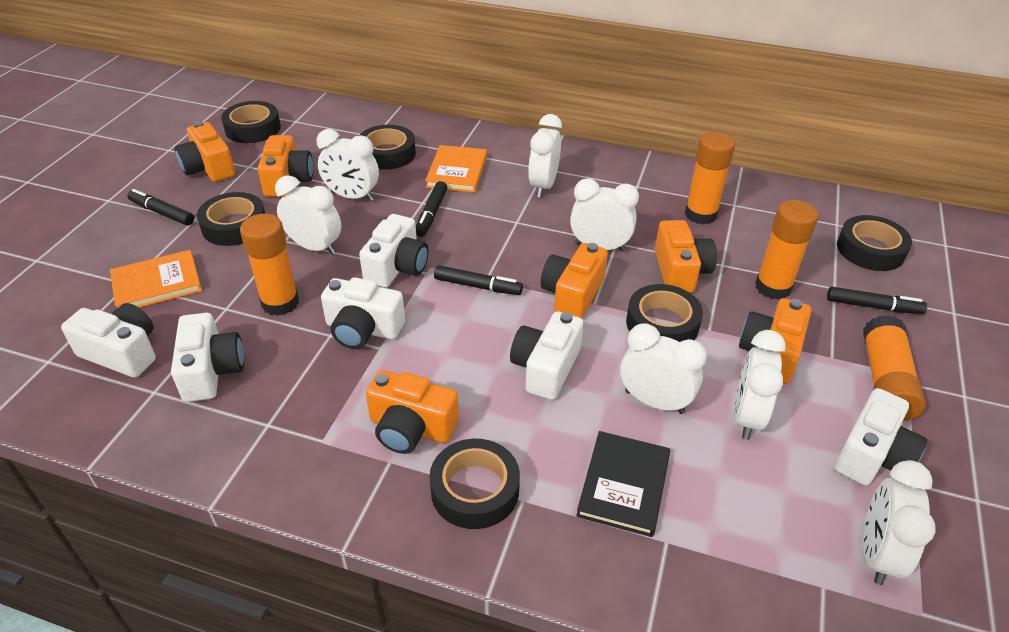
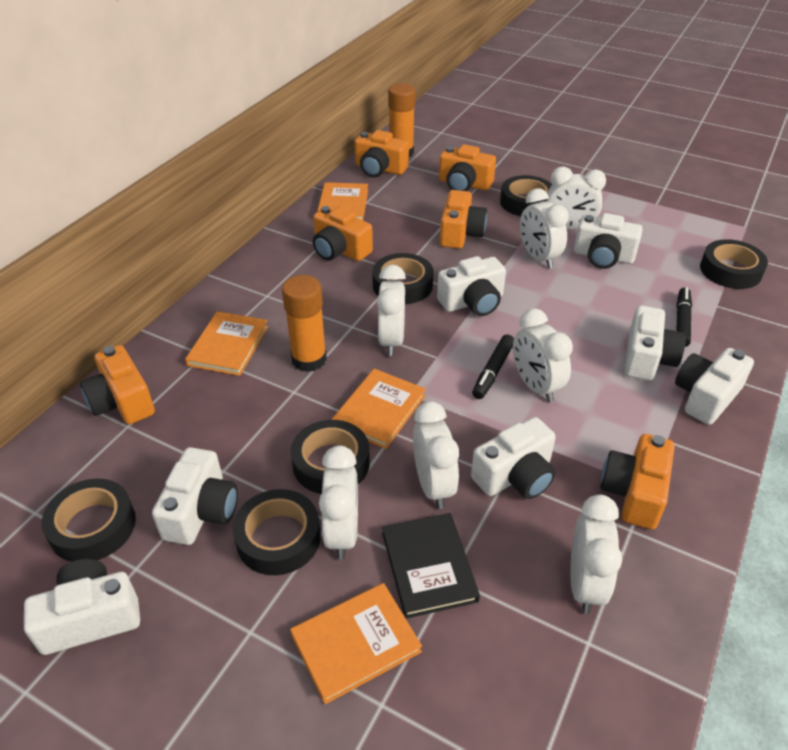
black marker: 4 -> 2
orange book: 2 -> 4
orange glue stick: 4 -> 2
white camera: 6 -> 7

